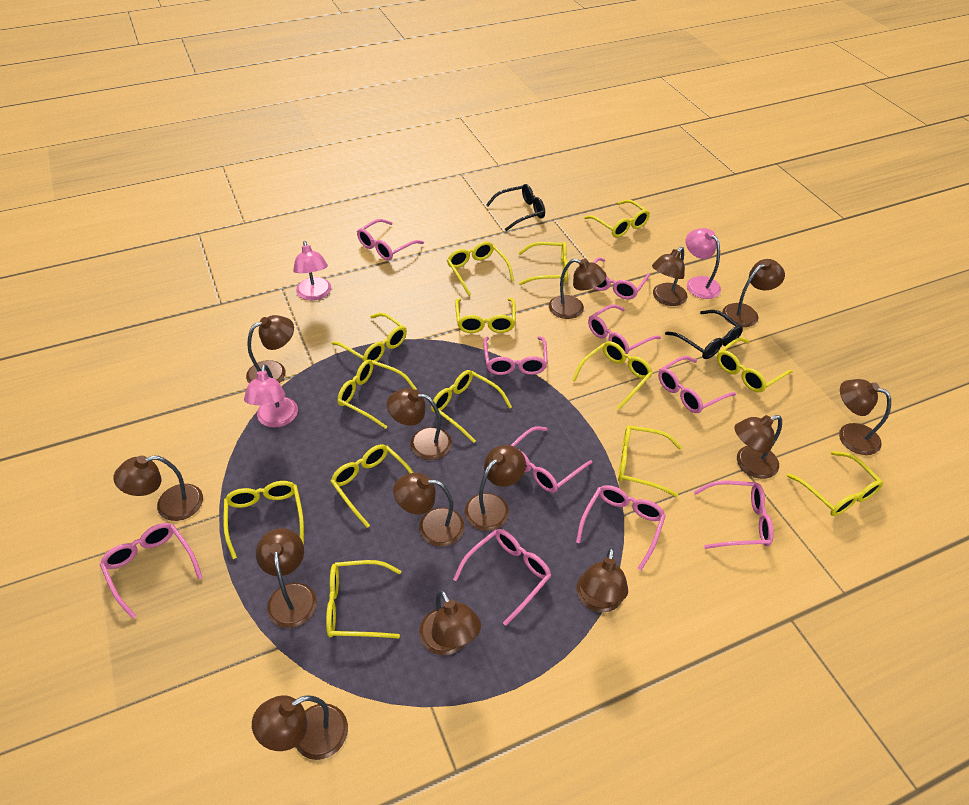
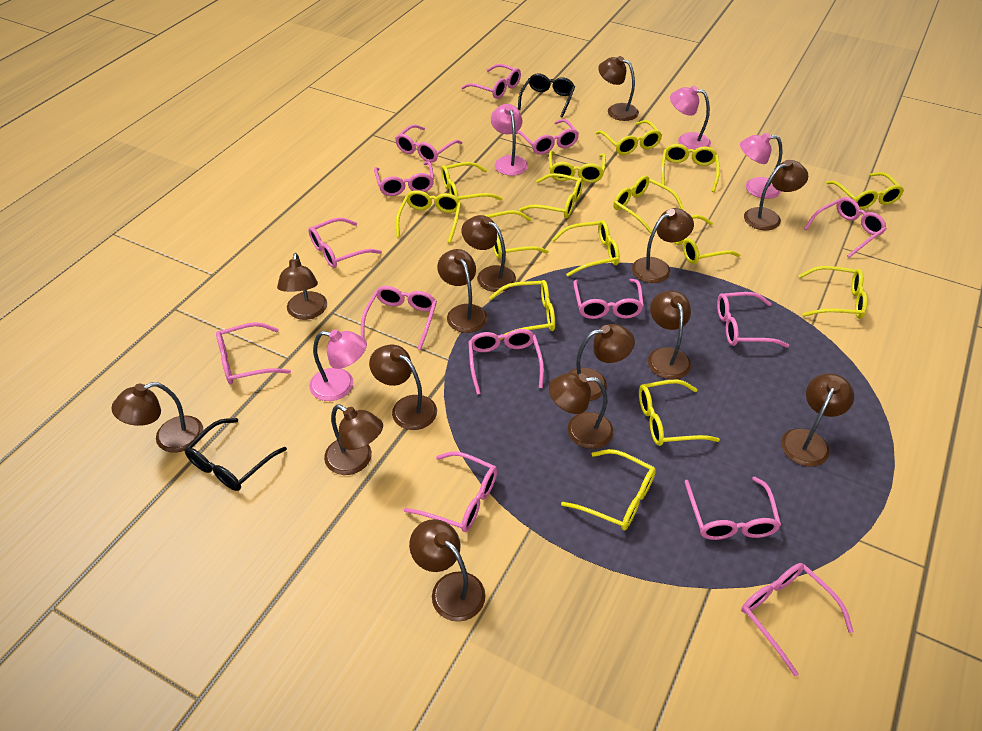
pink glasses: 10 -> 14
pink lamp: 3 -> 4
yellow glasses: 14 -> 15

